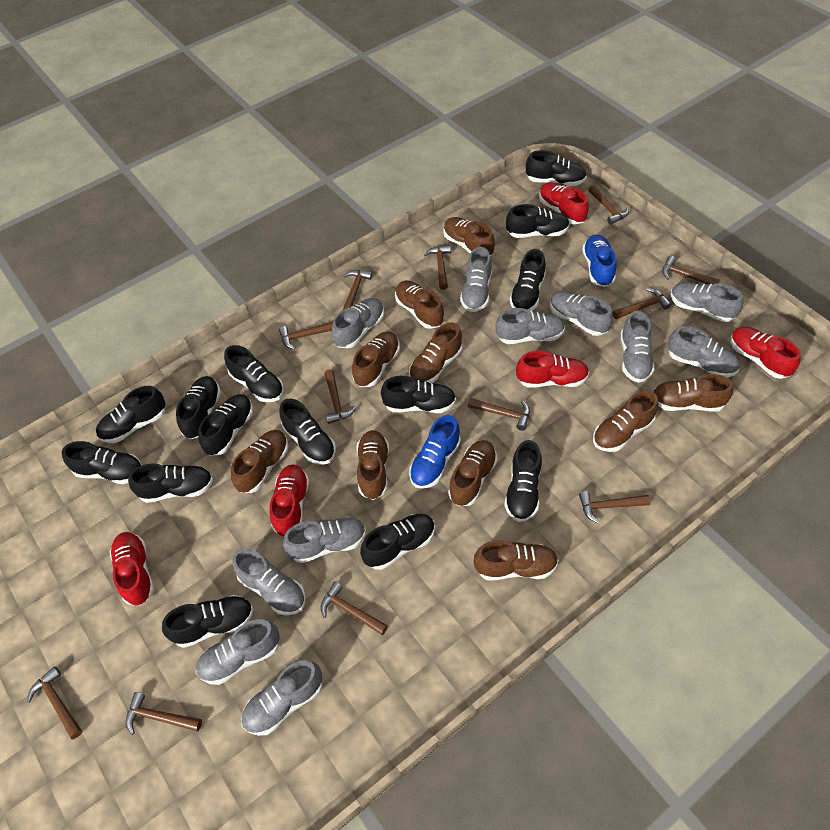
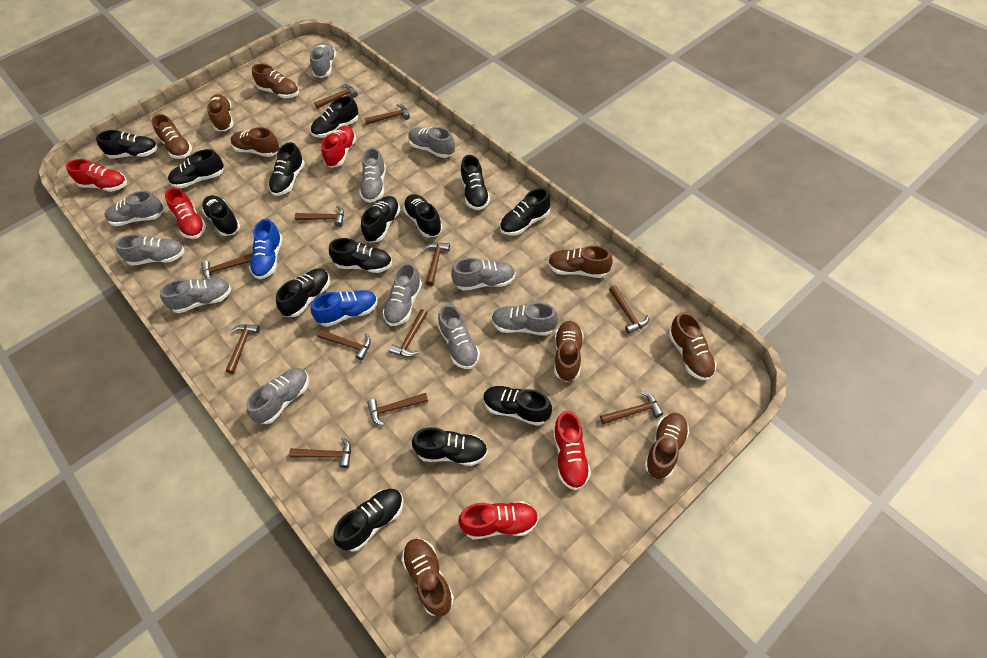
brown shoe: 10 -> 9

